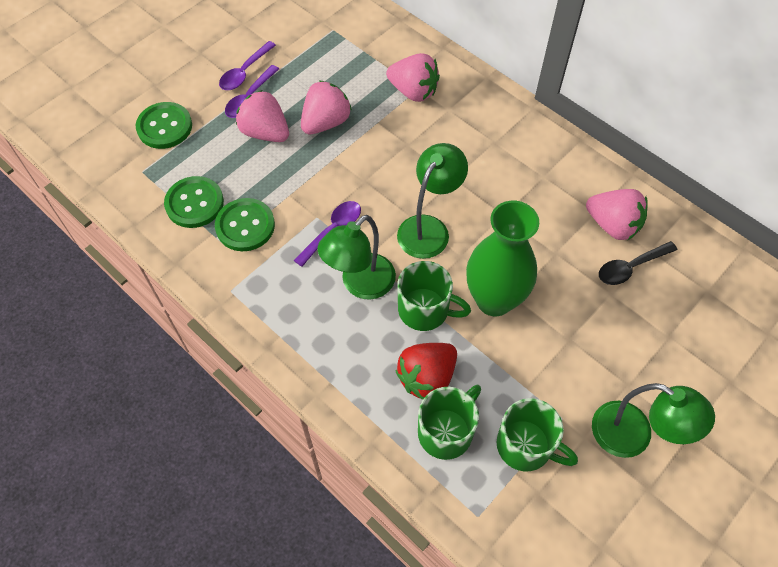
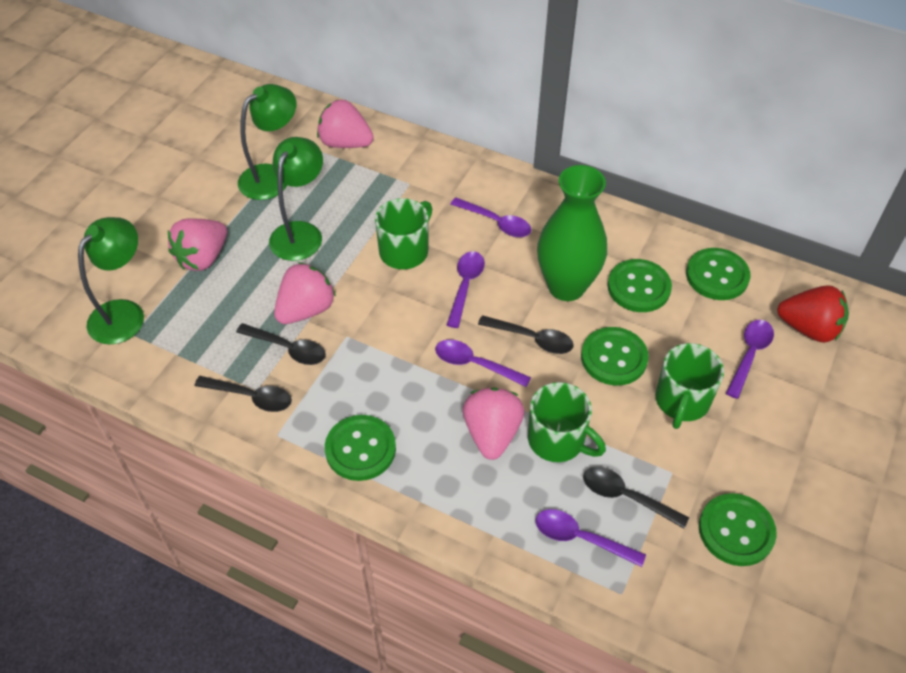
black spoon: 1 -> 4
green button: 3 -> 5
purple spoon: 3 -> 5

